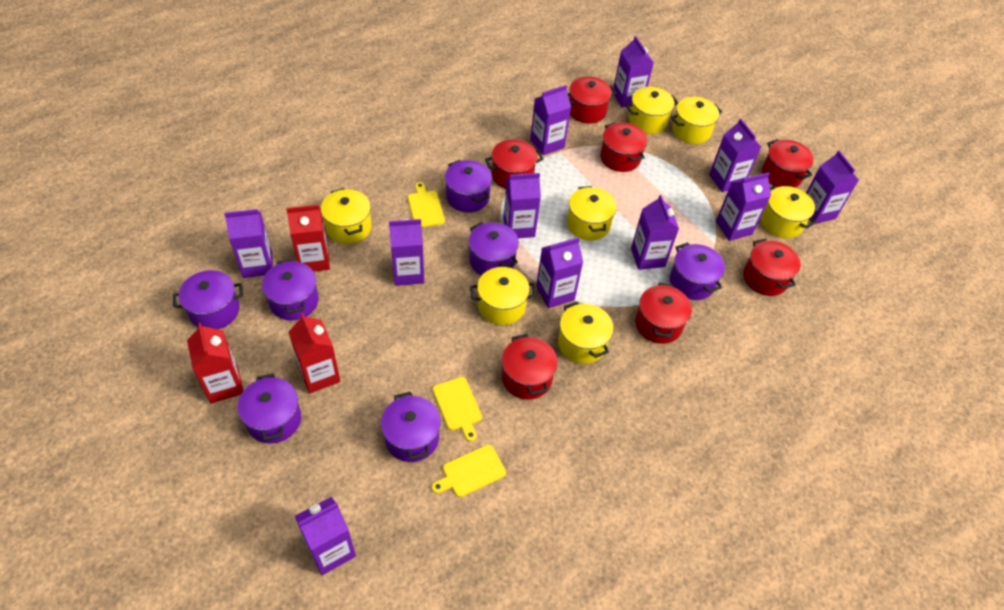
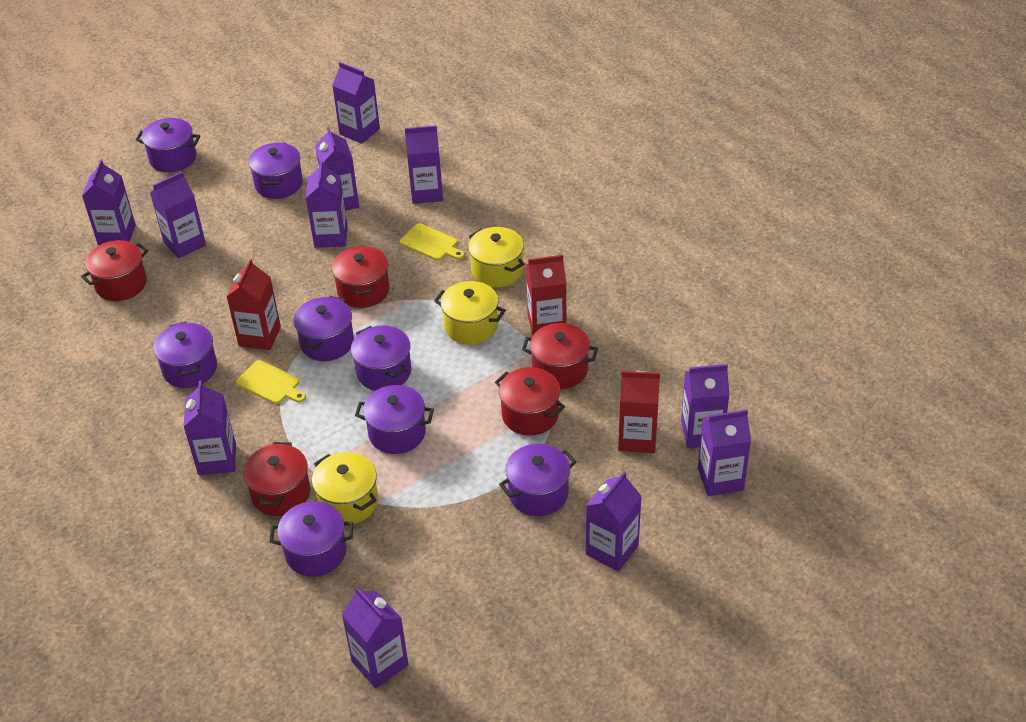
purple pot: 7 -> 8
red pot: 7 -> 5
yellow cutting board: 3 -> 2
yellow pot: 7 -> 3

